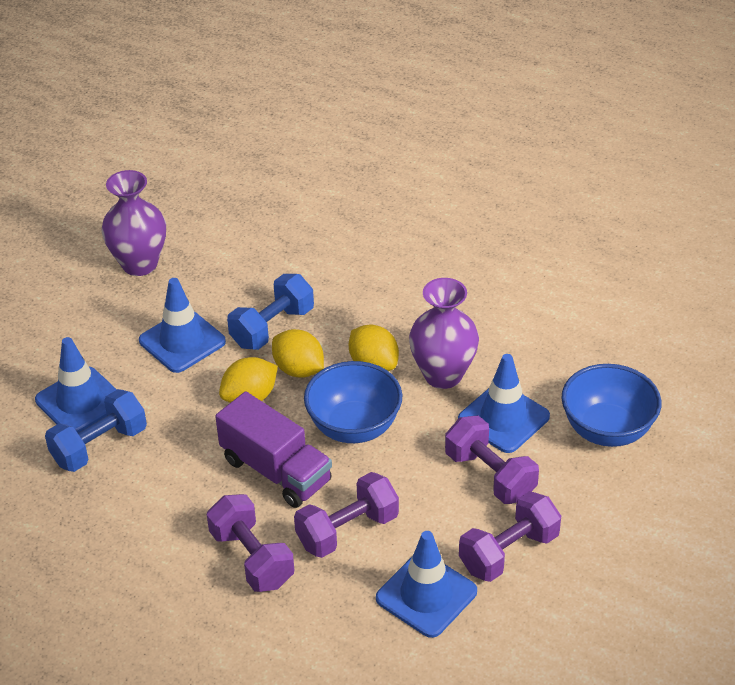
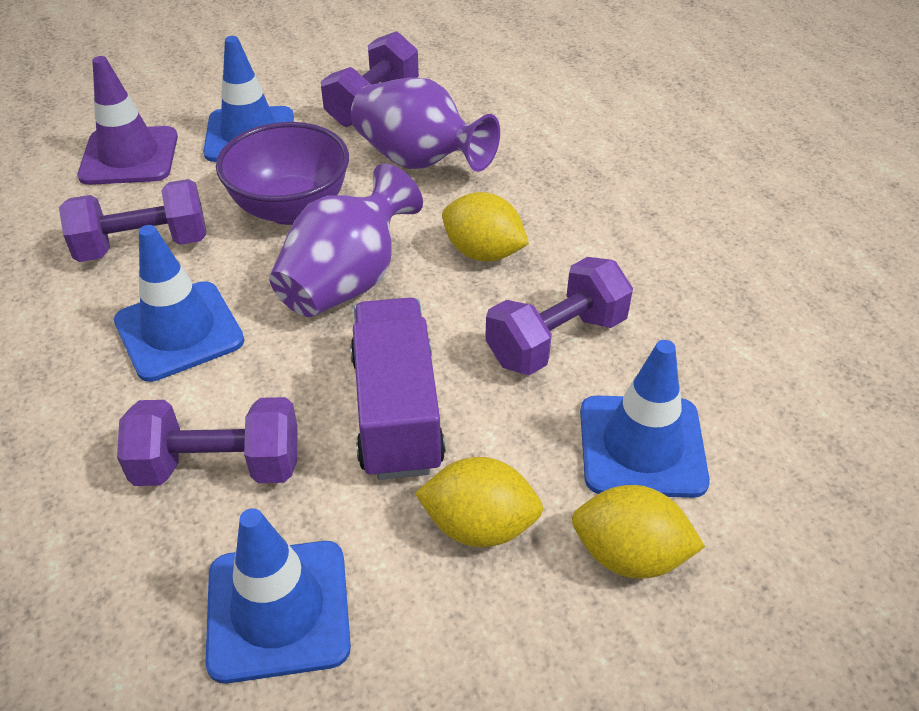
blue bowl: 2 -> 0
blue dumbbell: 2 -> 0
purple bowl: 0 -> 1
purple traffic cone: 0 -> 1

